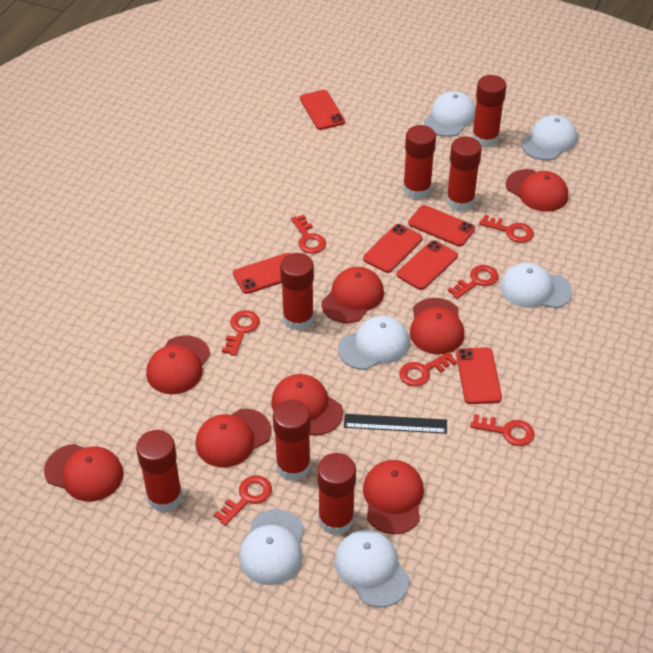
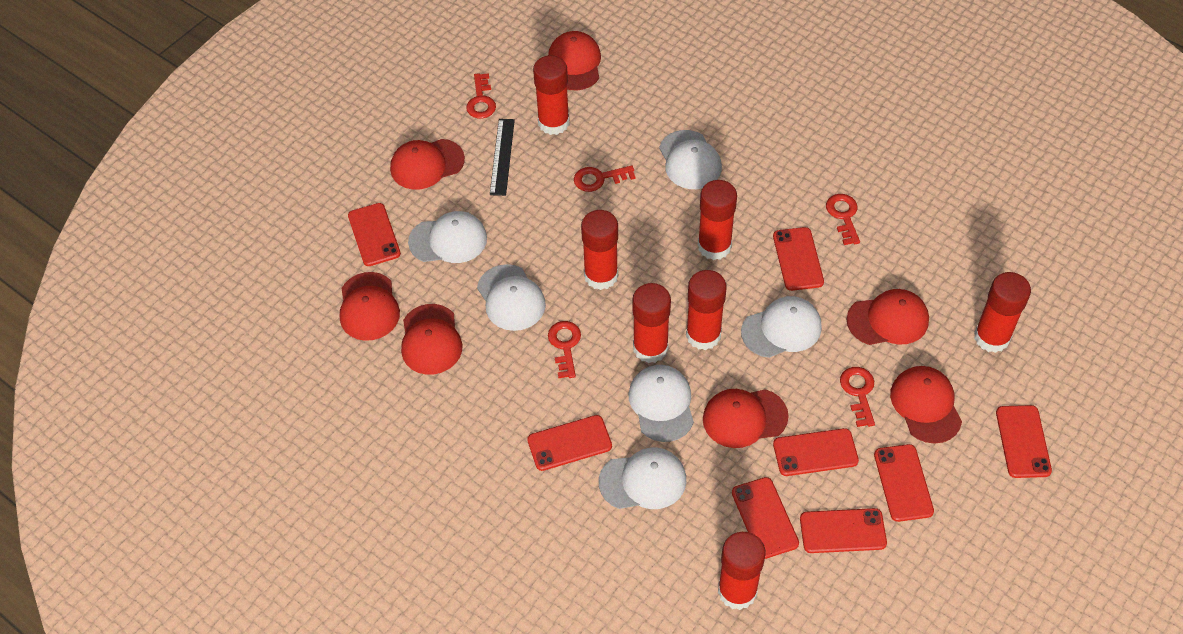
red cap: 8 -> 7
red key: 7 -> 5
red phone: 6 -> 8

